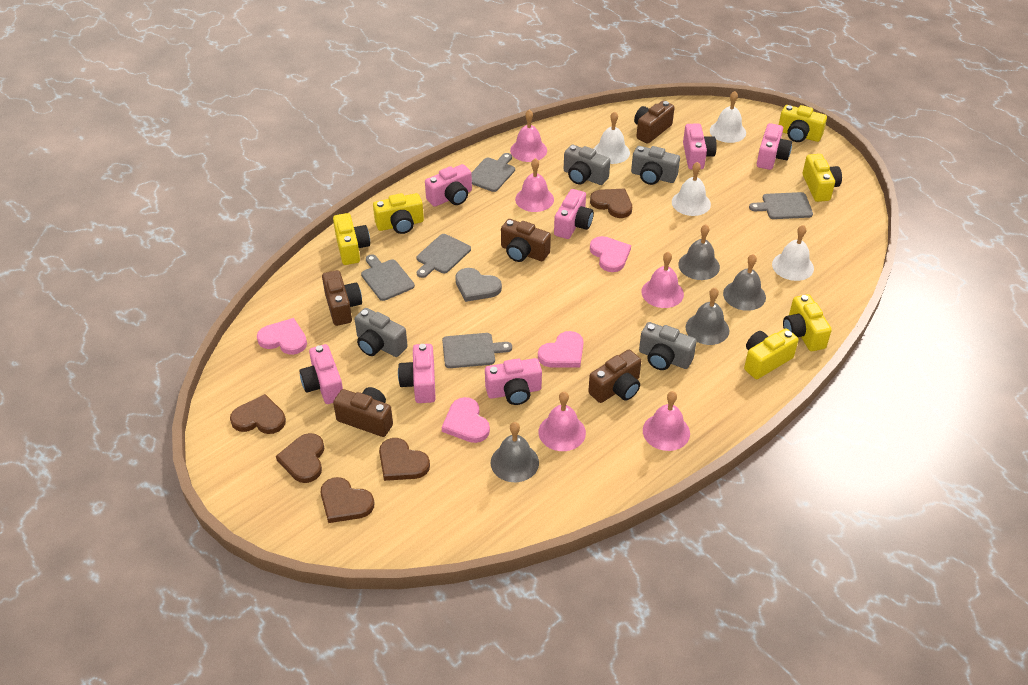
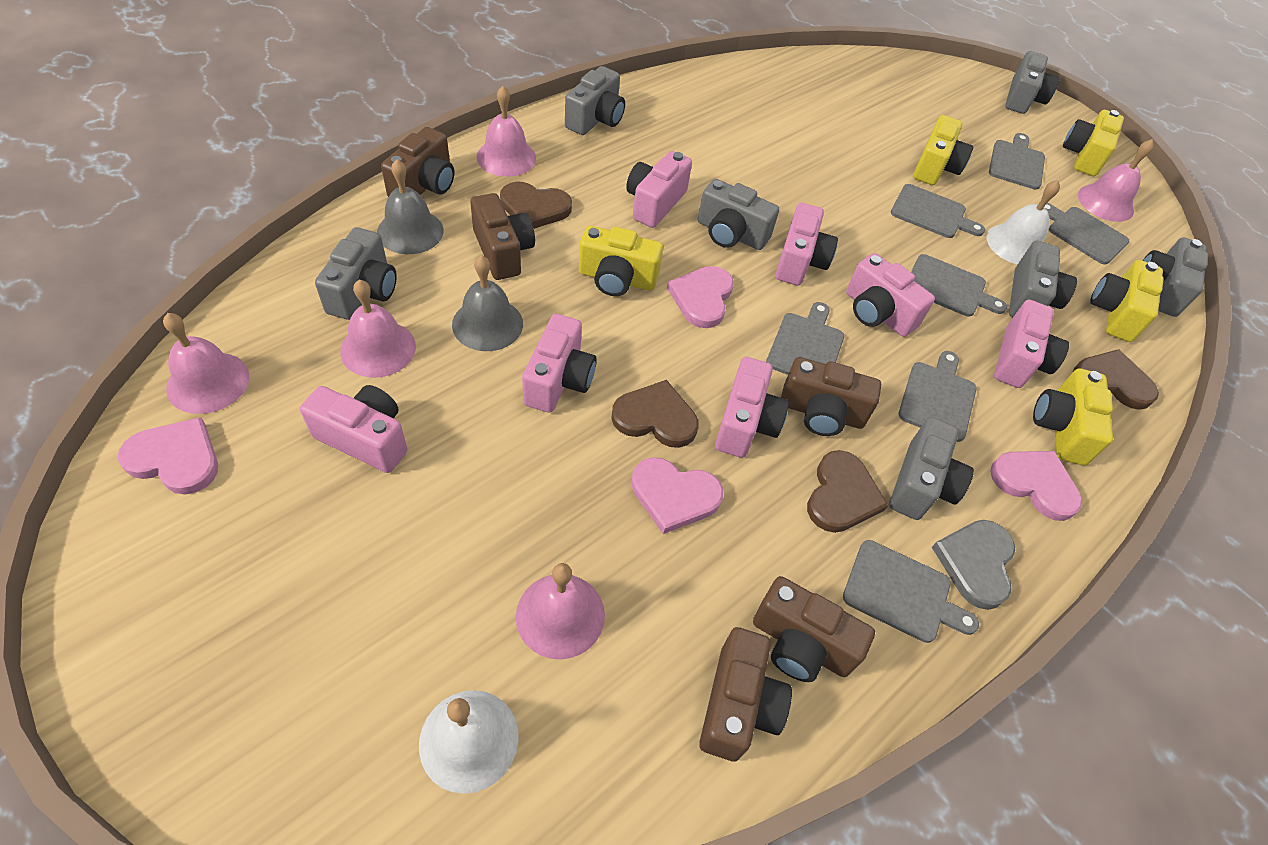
brown heart: 5 -> 4
grey bell: 4 -> 2
grey camera: 4 -> 7
grey cutting board: 5 -> 7
white bell: 4 -> 2
yellow camera: 6 -> 5

